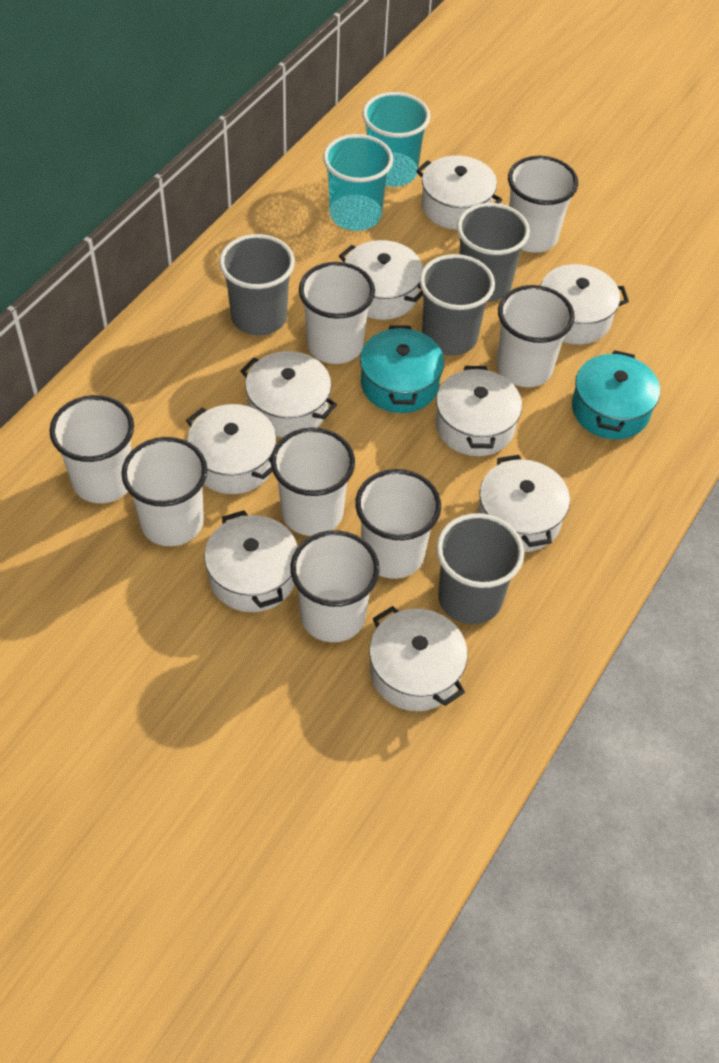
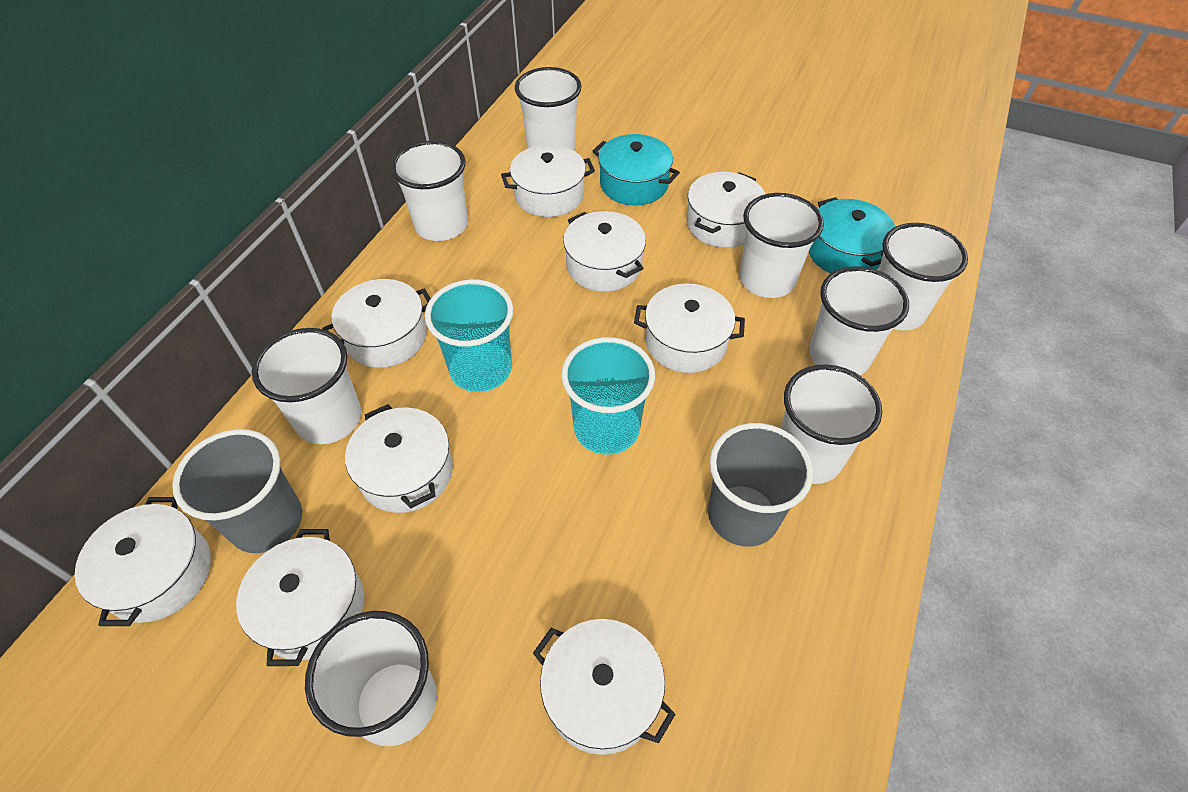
grey cup: 4 -> 2

